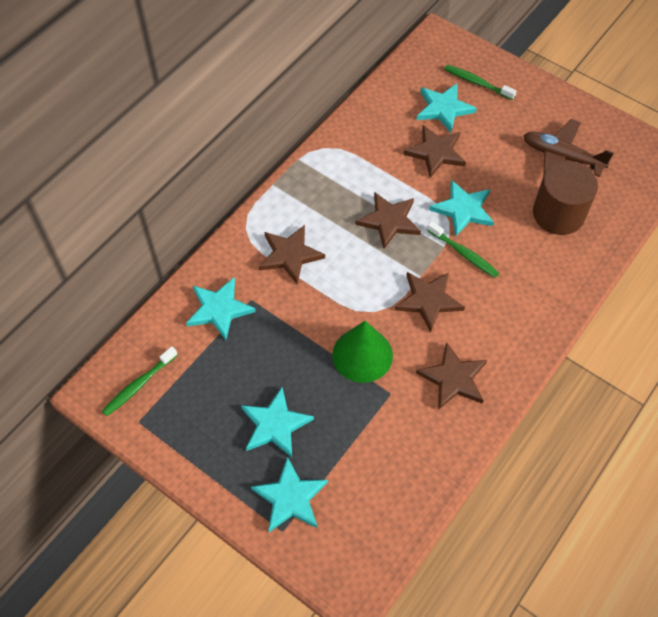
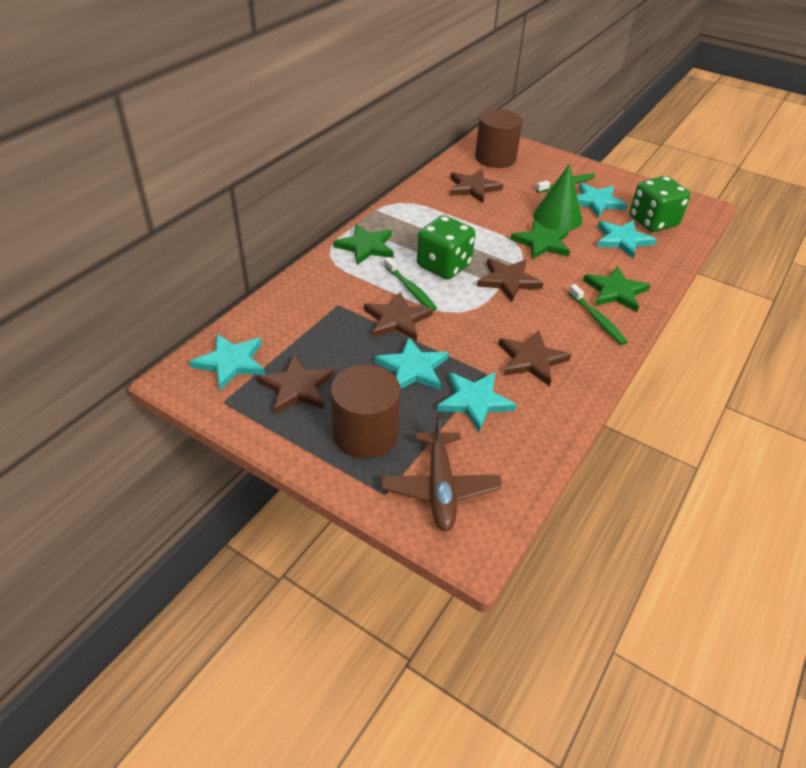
brown cylinder: 1 -> 2
green dice: 0 -> 2
green star: 0 -> 3

